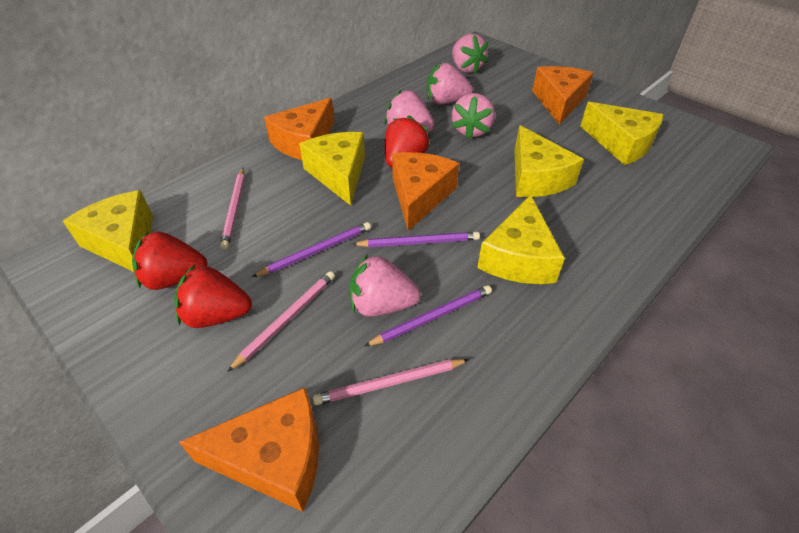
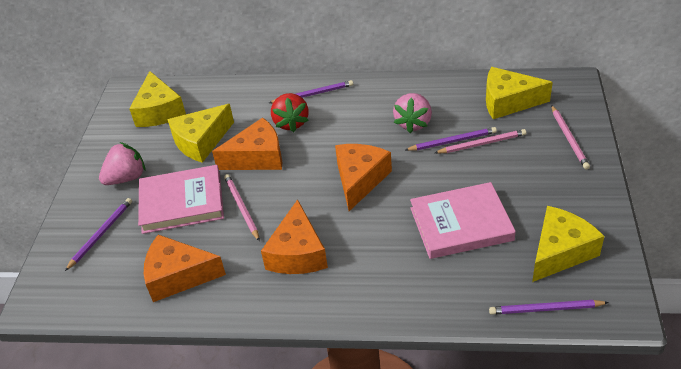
pink book: 0 -> 2
pink strawberry: 5 -> 2
purple pencil: 3 -> 4
red strawberry: 3 -> 1
yellow cheese: 5 -> 4

